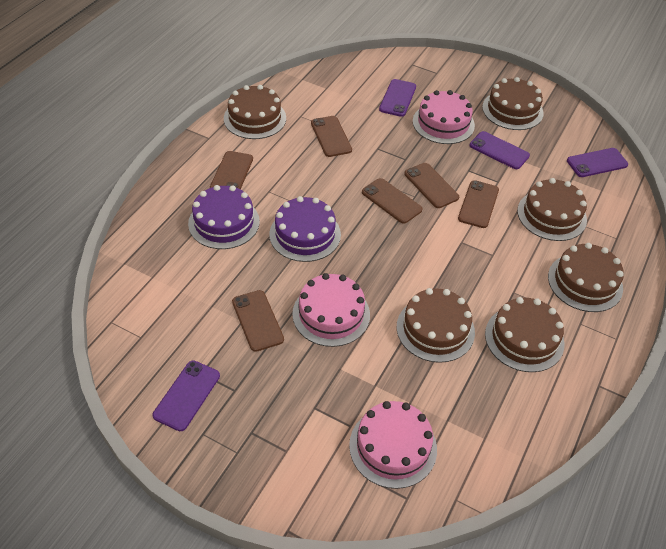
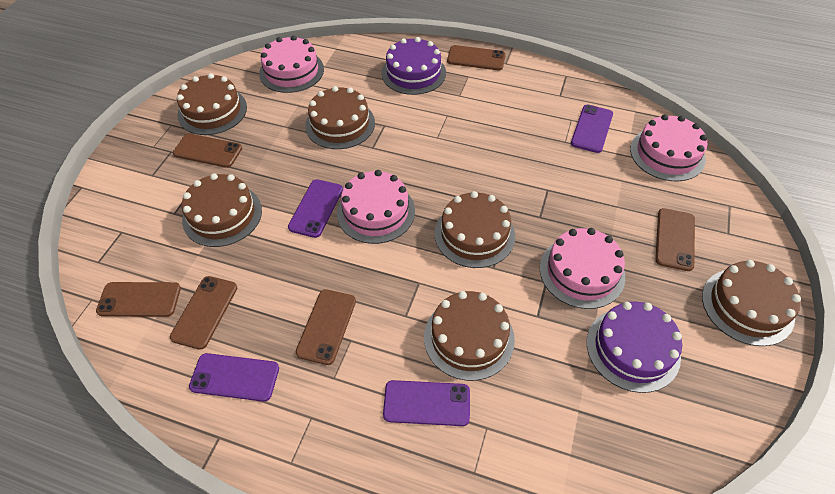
pink cake: 3 -> 4

